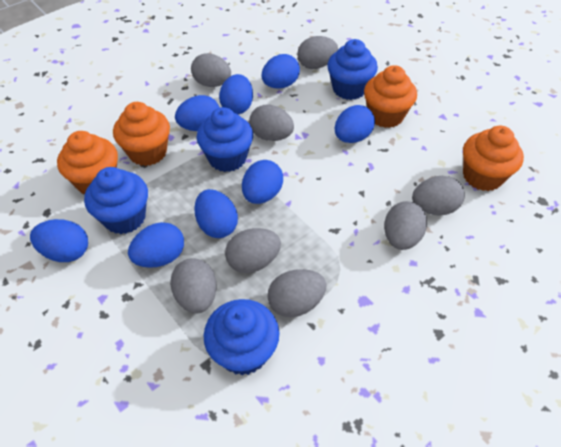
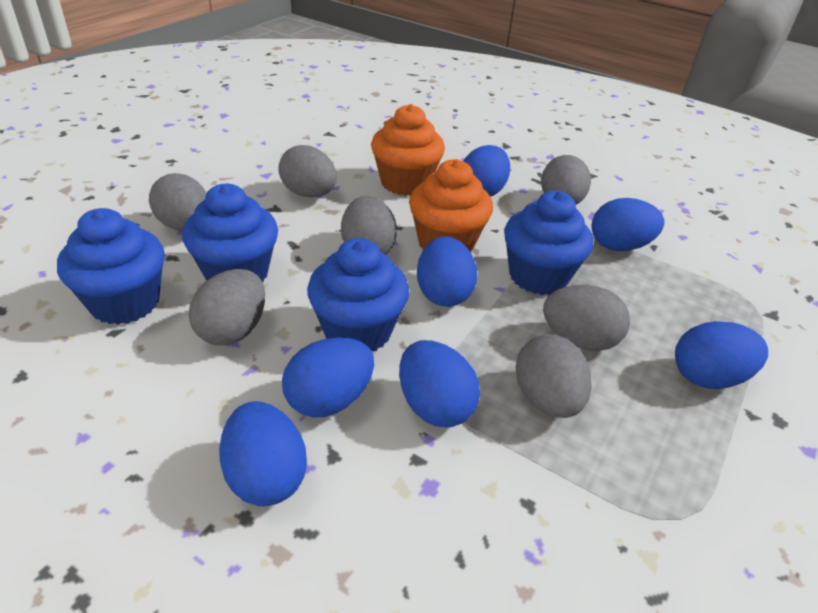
blue egg: 8 -> 7
grey egg: 8 -> 7
orange cupcake: 4 -> 2

